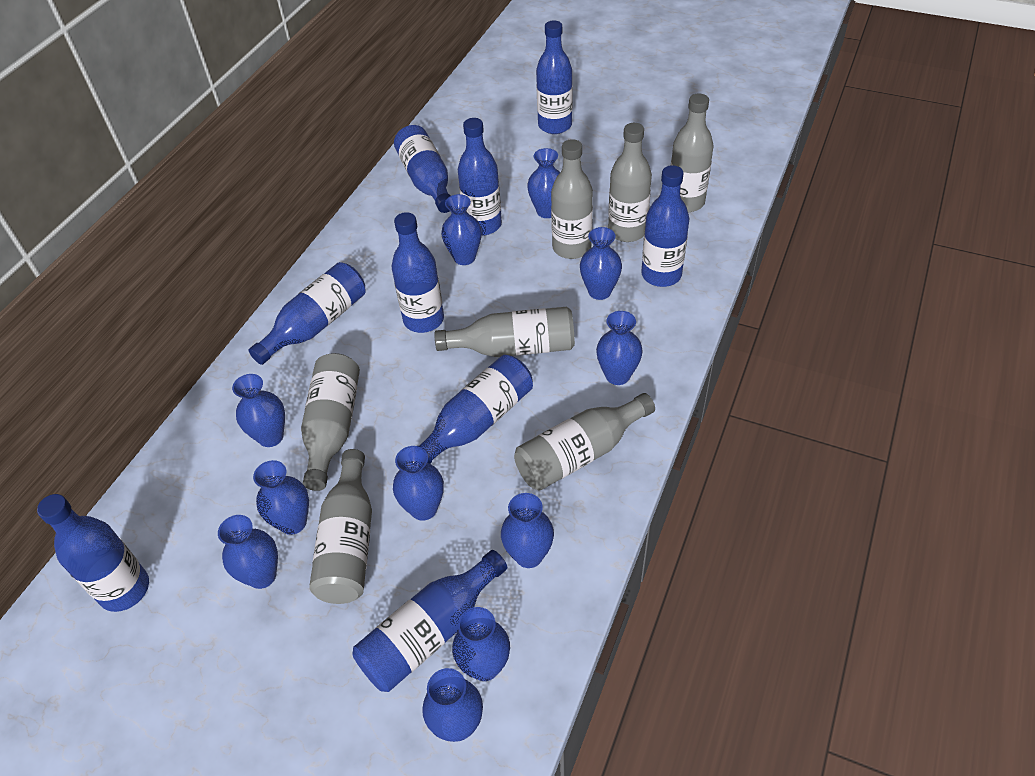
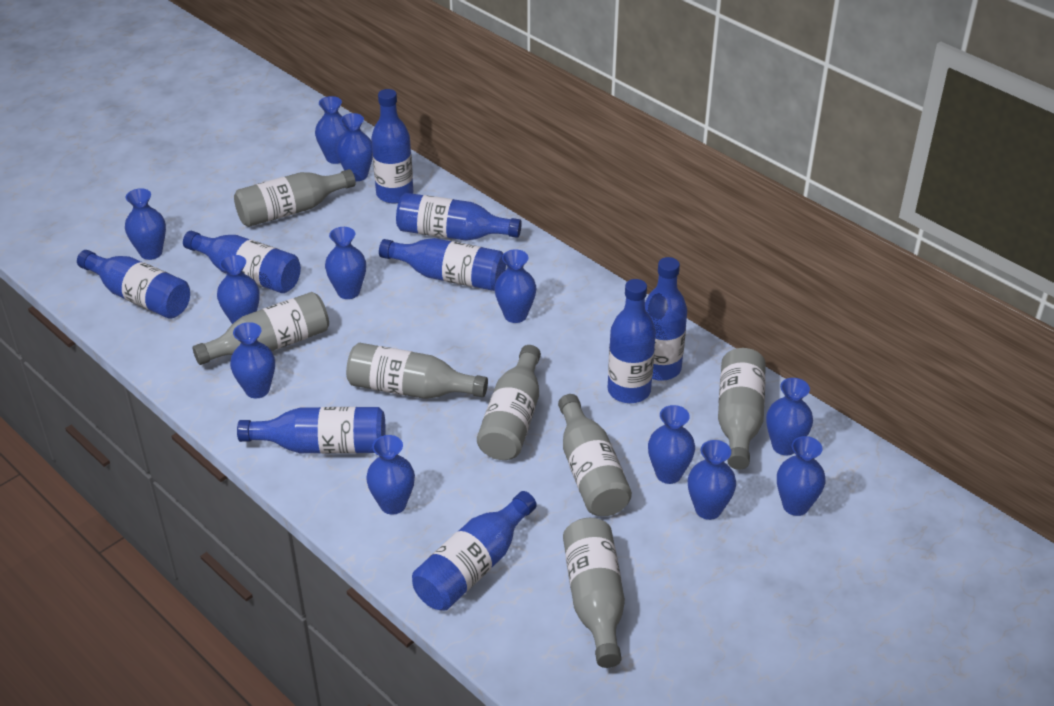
blue vase: 11 -> 12

